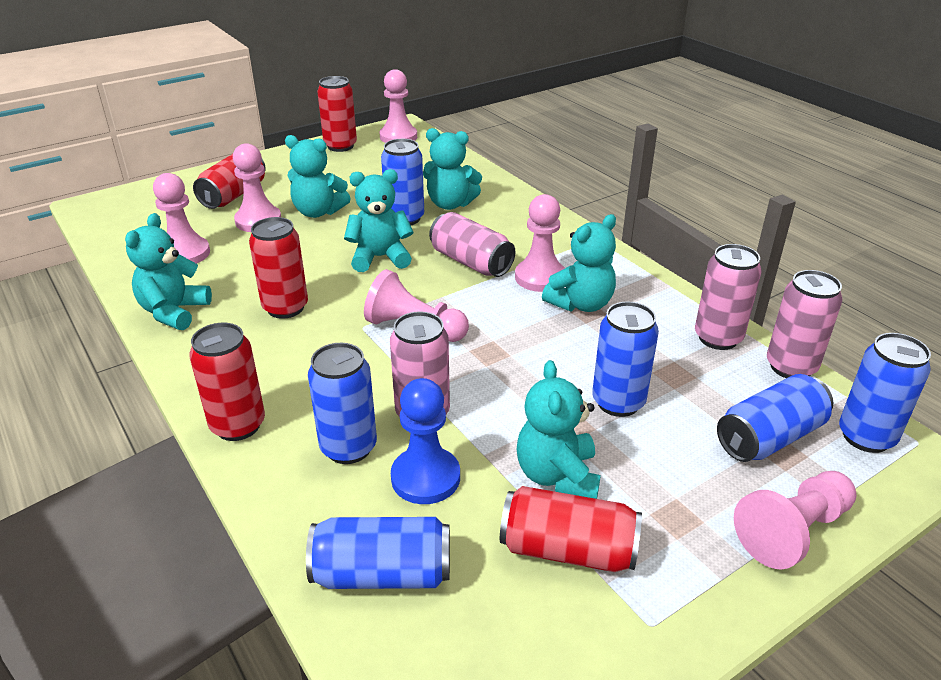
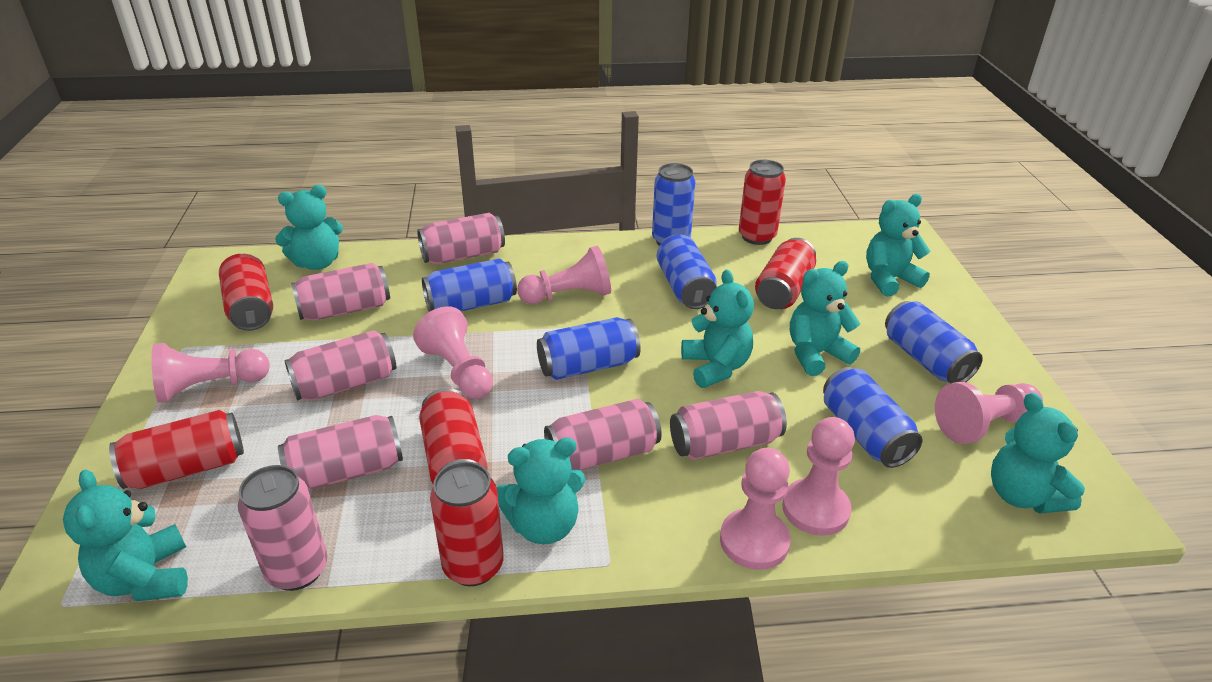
blue pawn: 1 -> 0
pink can: 4 -> 7
red can: 5 -> 6
turquoise teddy bear: 6 -> 7

